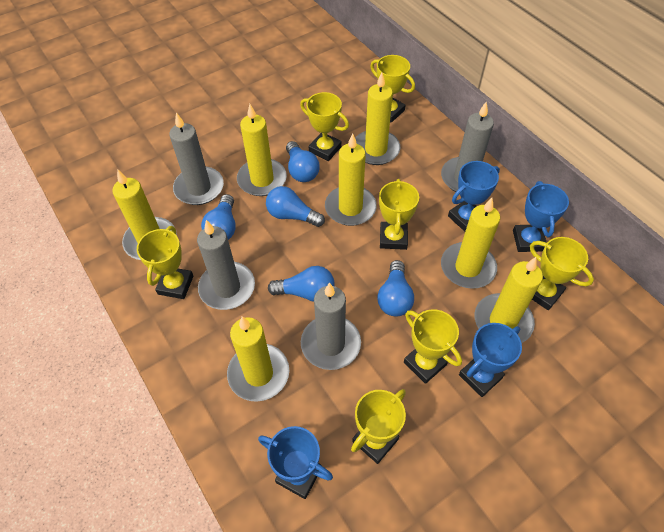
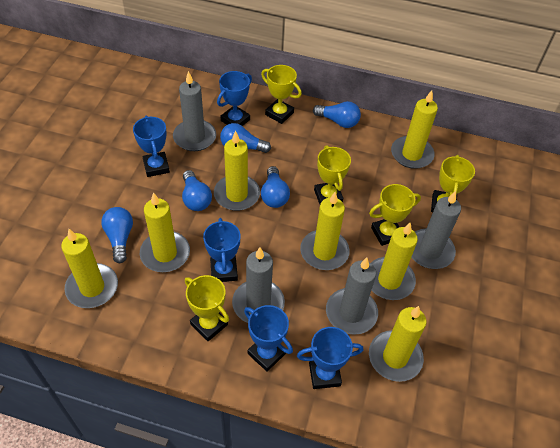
blue trophy: 4 -> 5
yellow trophy: 7 -> 5

